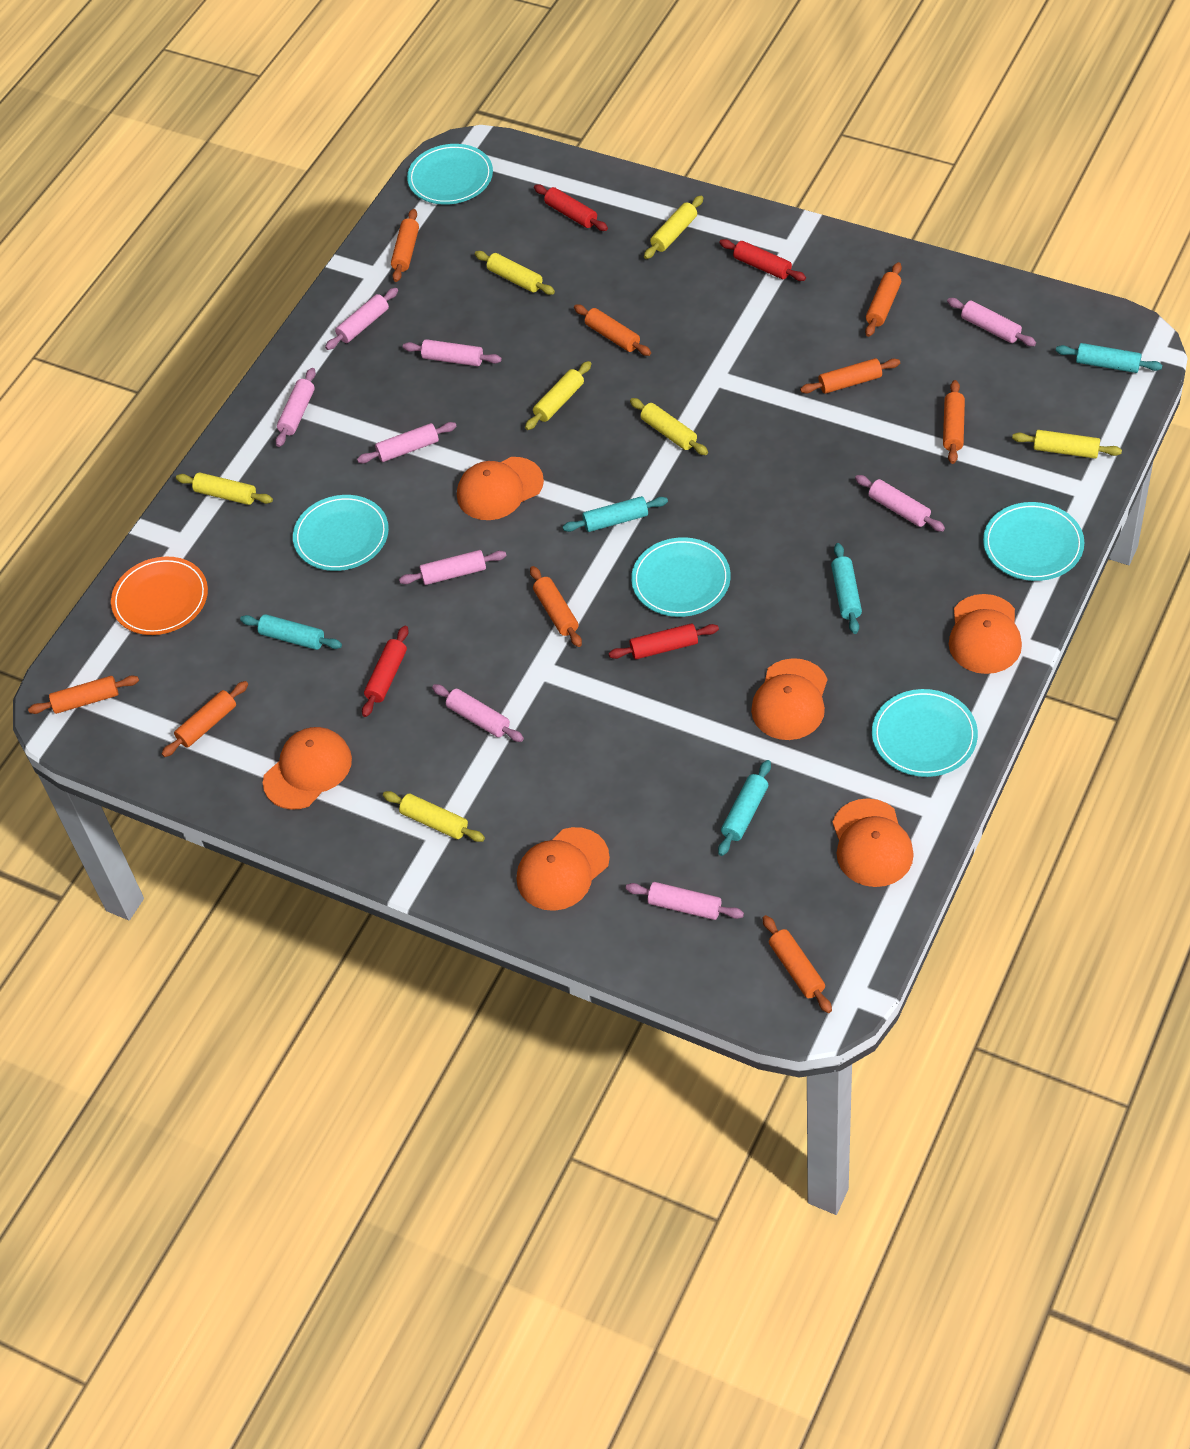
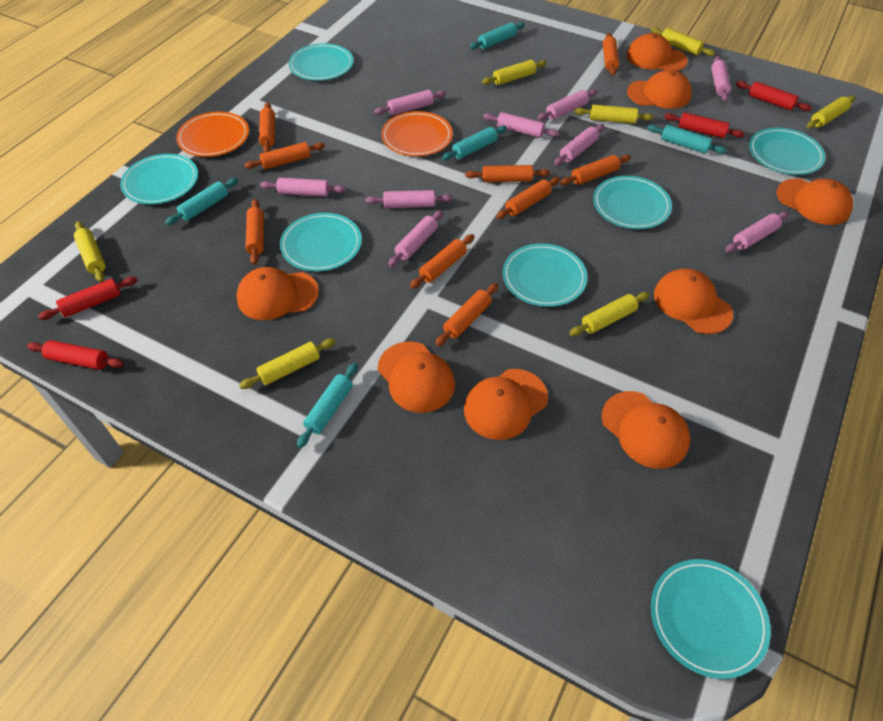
orange cap: 6 -> 8
orange plate: 1 -> 2
turquoise plate: 5 -> 7

